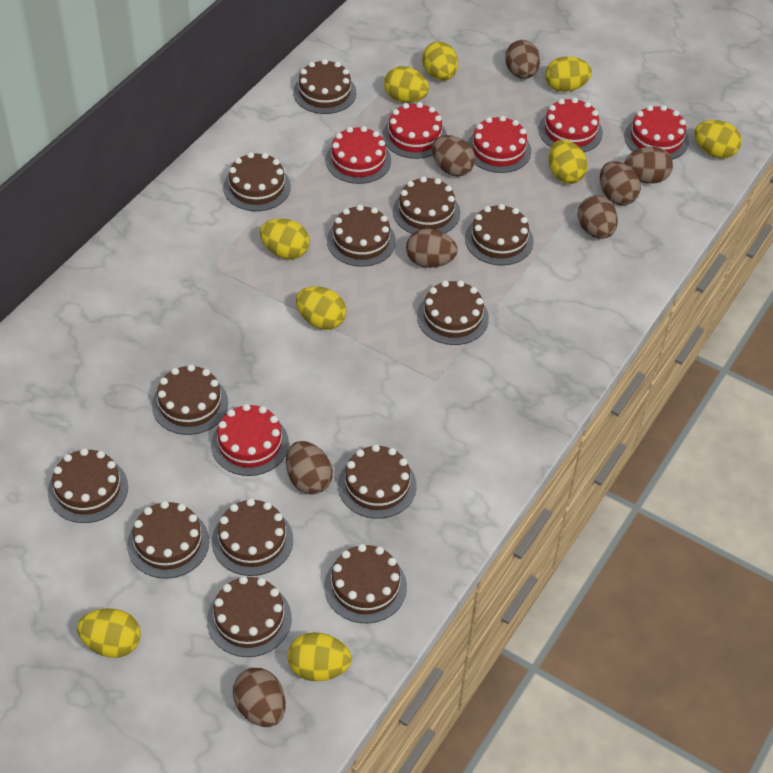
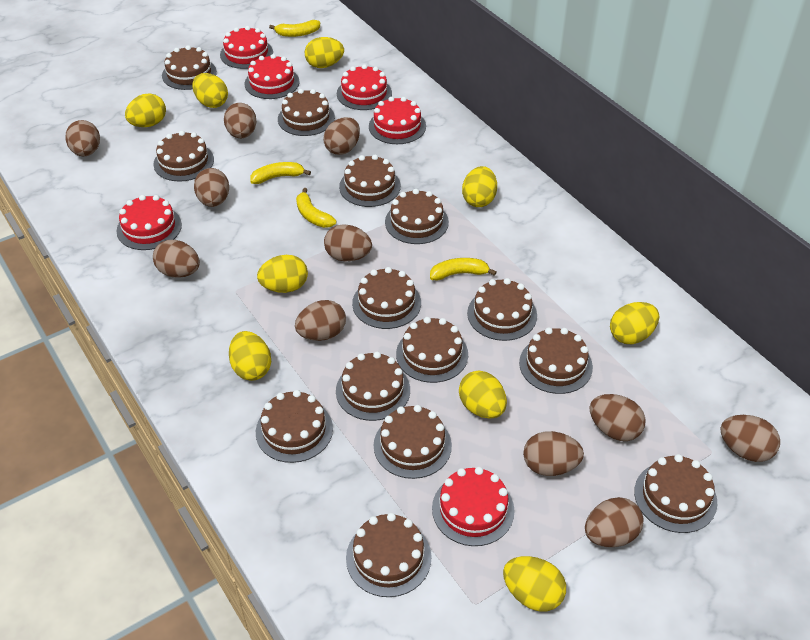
brown cake: 13 -> 14
brown egg: 8 -> 11
yellow banana: 0 -> 4

